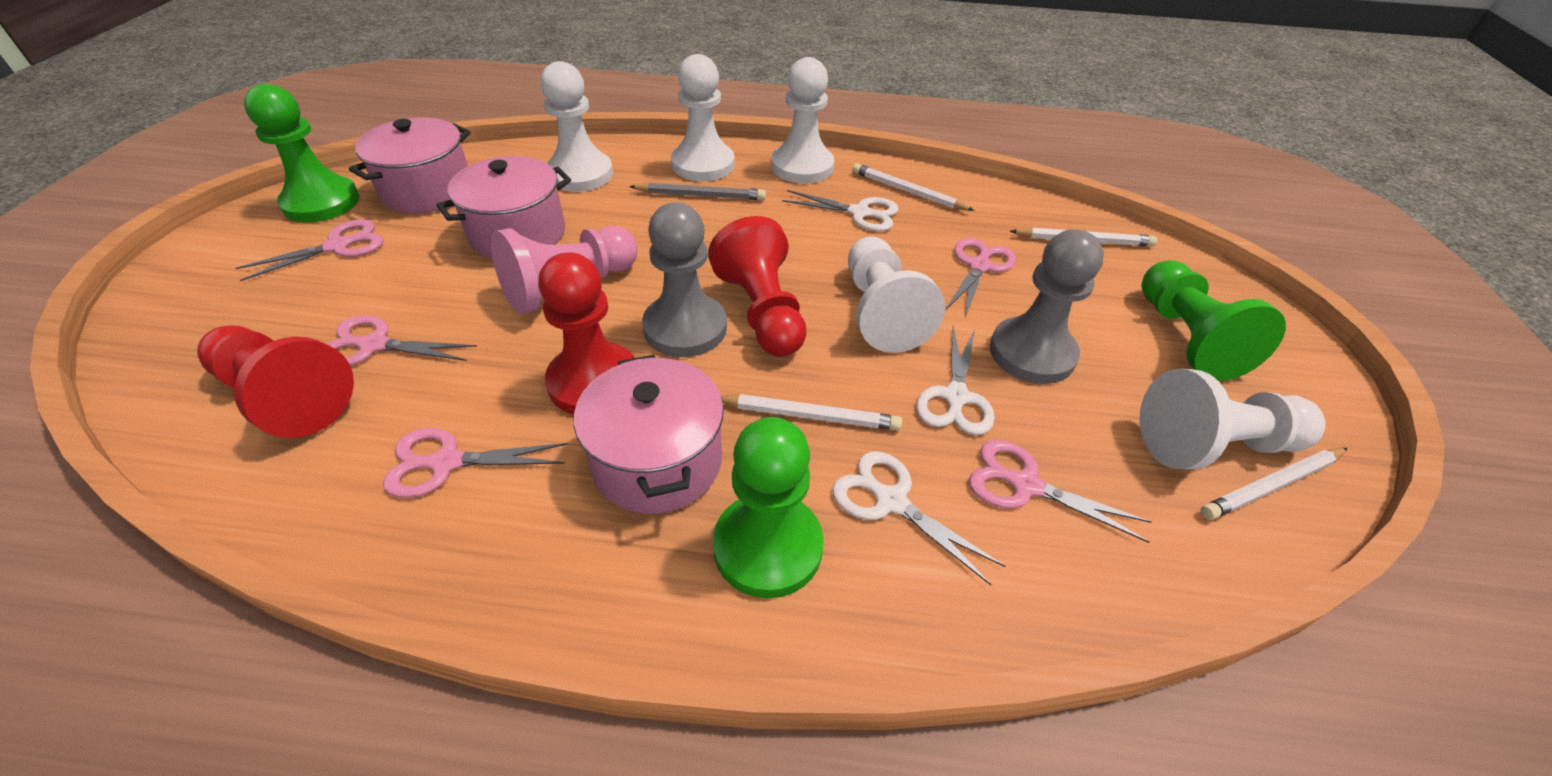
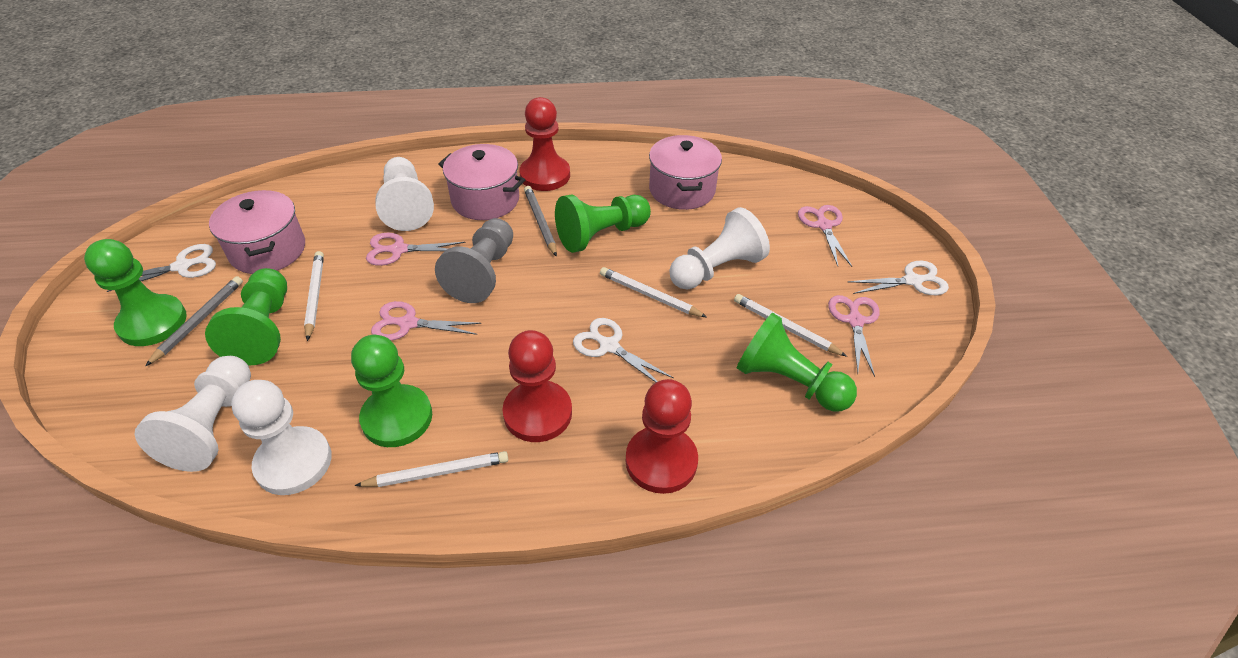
green pawn: 3 -> 5
grey pawn: 2 -> 1
grey pencil: 1 -> 2
pink pawn: 1 -> 0
pink scissors: 5 -> 4
white pawn: 5 -> 4

